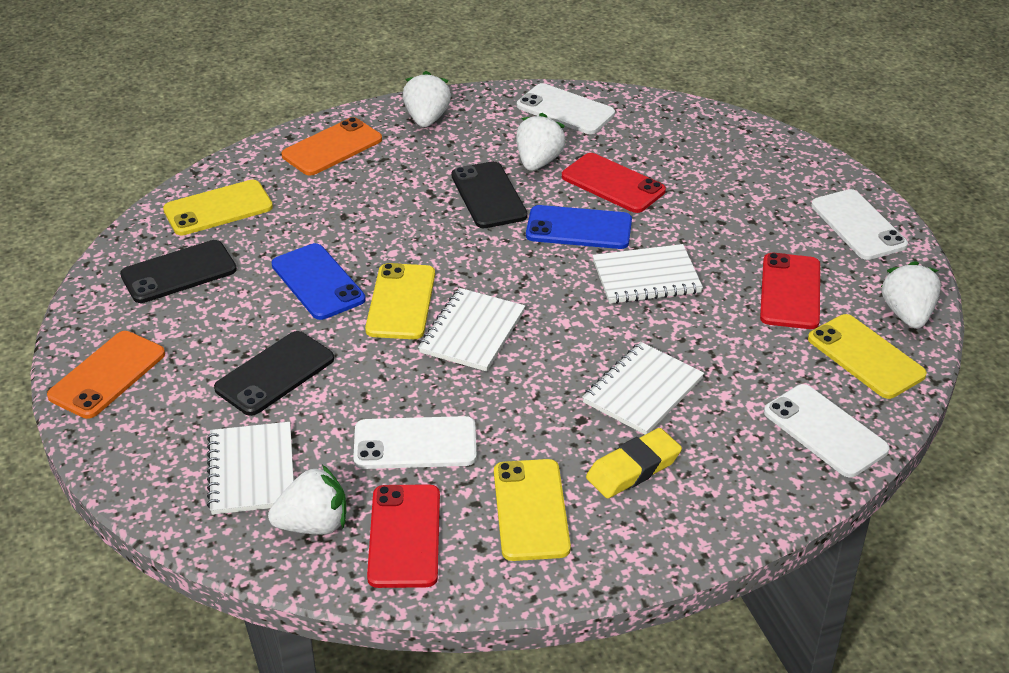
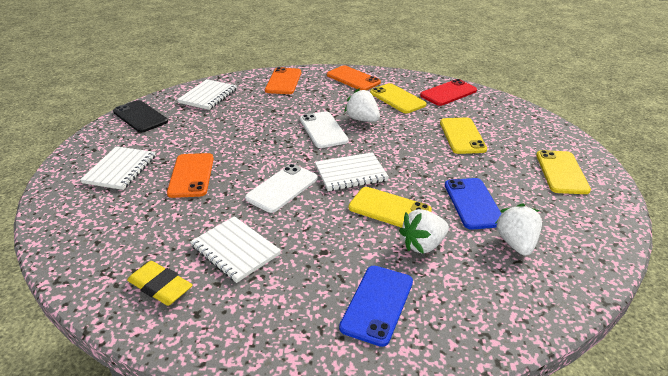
black phone: 3 -> 1
orange phone: 2 -> 3
red phone: 3 -> 1
white phone: 4 -> 2
white strawberry: 4 -> 3

